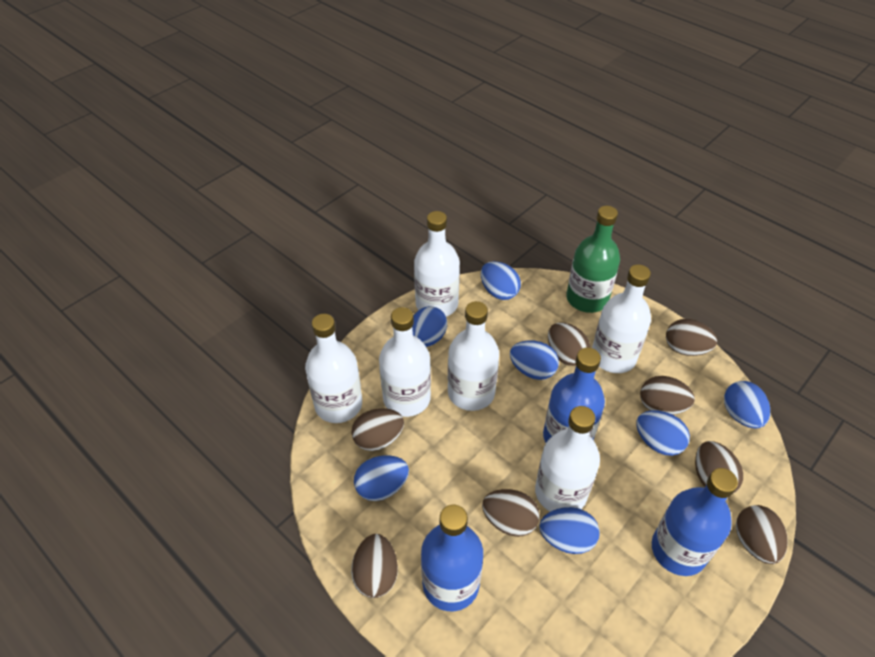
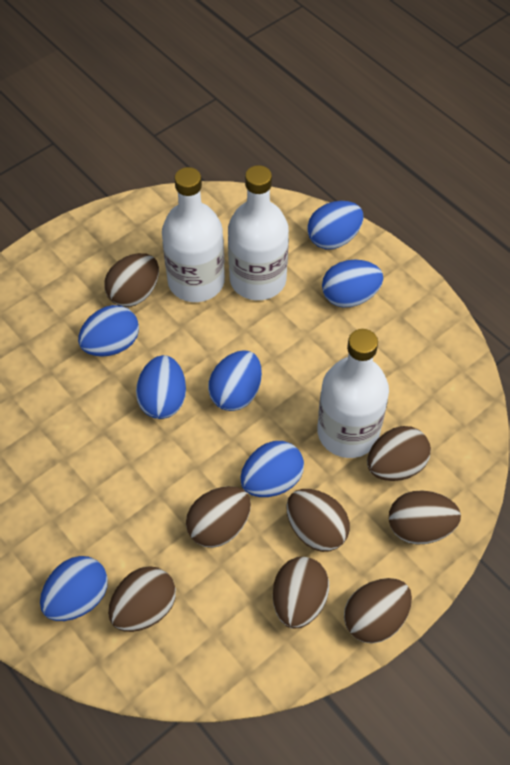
blue bottle: 3 -> 0
green bottle: 1 -> 0
white bottle: 6 -> 3

